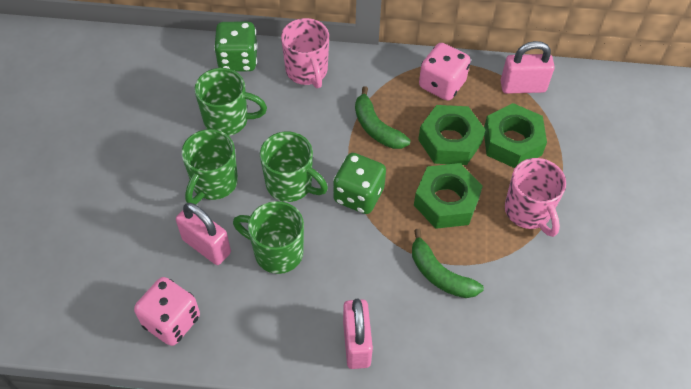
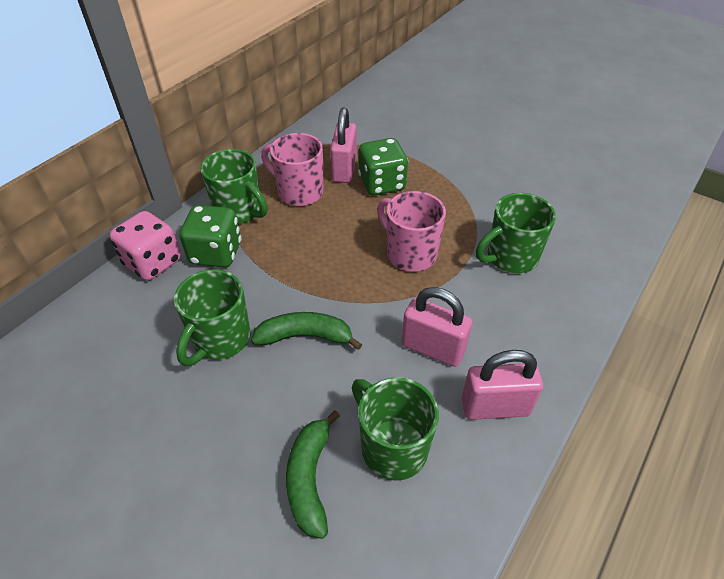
green nut: 3 -> 0
pink dice: 2 -> 1

